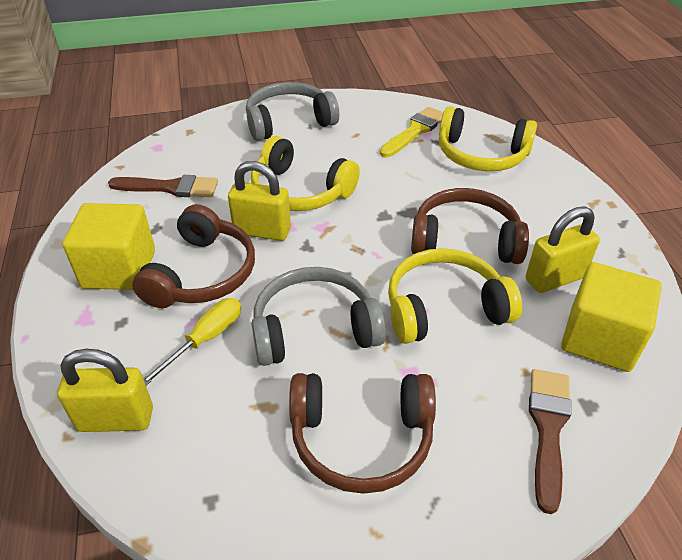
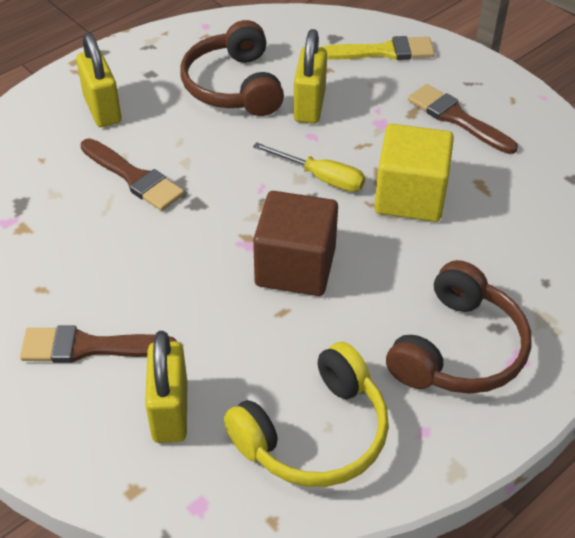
brown brush: 2 -> 3
brown cube: 0 -> 1
brown headphones: 3 -> 2
grey headphones: 2 -> 0
yellow cube: 2 -> 1
yellow headphones: 3 -> 1

